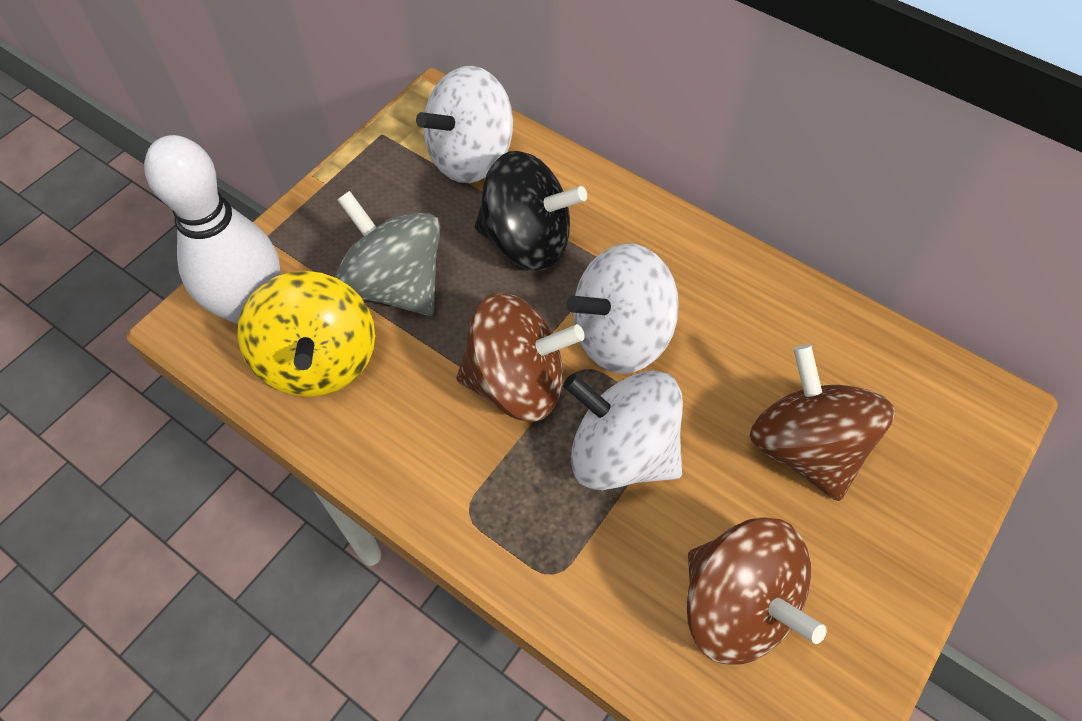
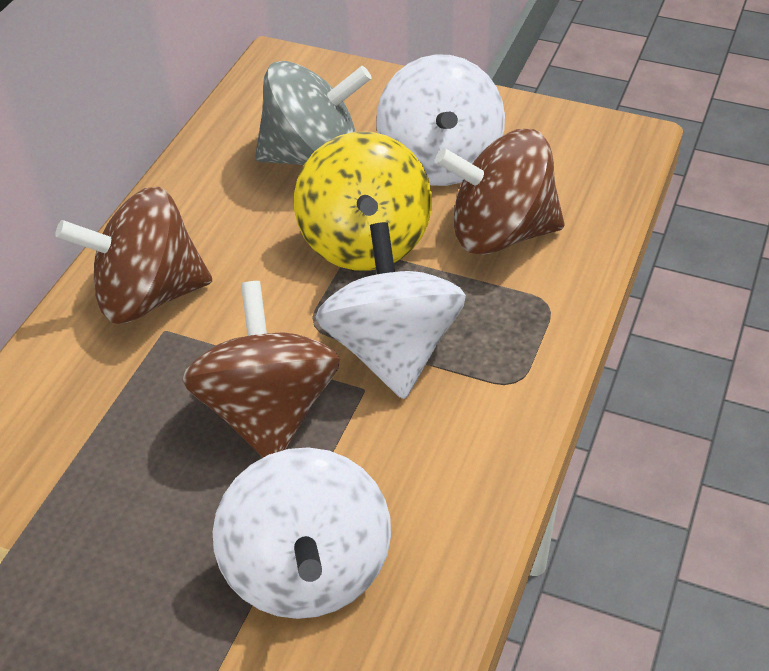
black spinning top: 1 -> 0
white bowling pin: 1 -> 0

